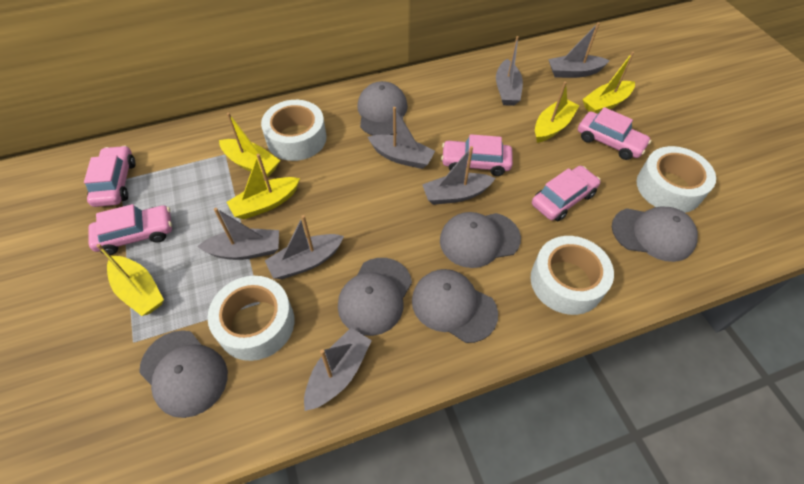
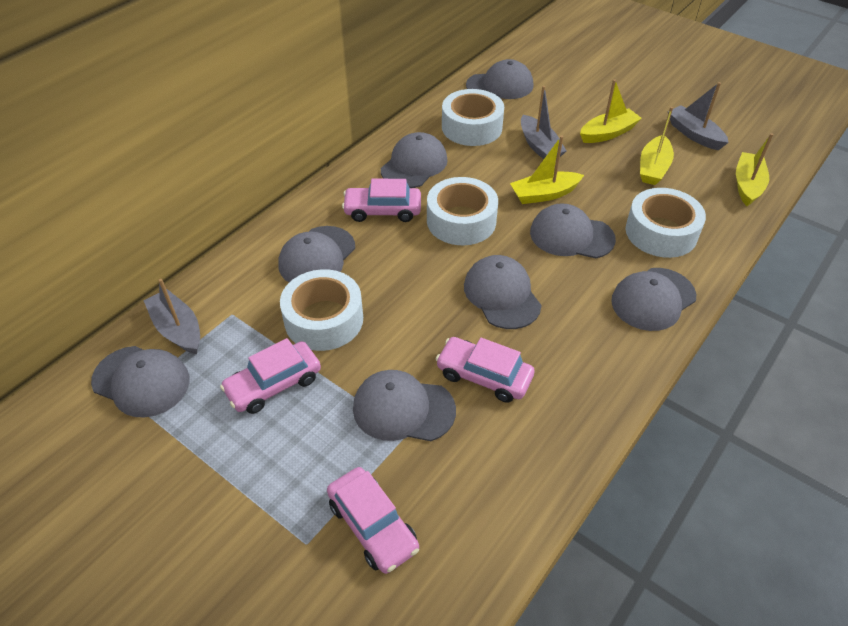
grey boat: 7 -> 3
grey cap: 6 -> 8
pink car: 5 -> 4
yellow boat: 5 -> 4

